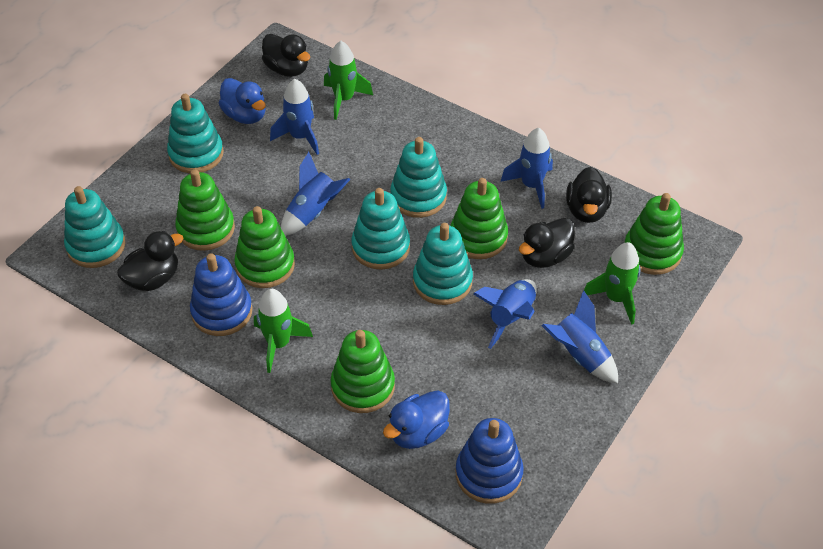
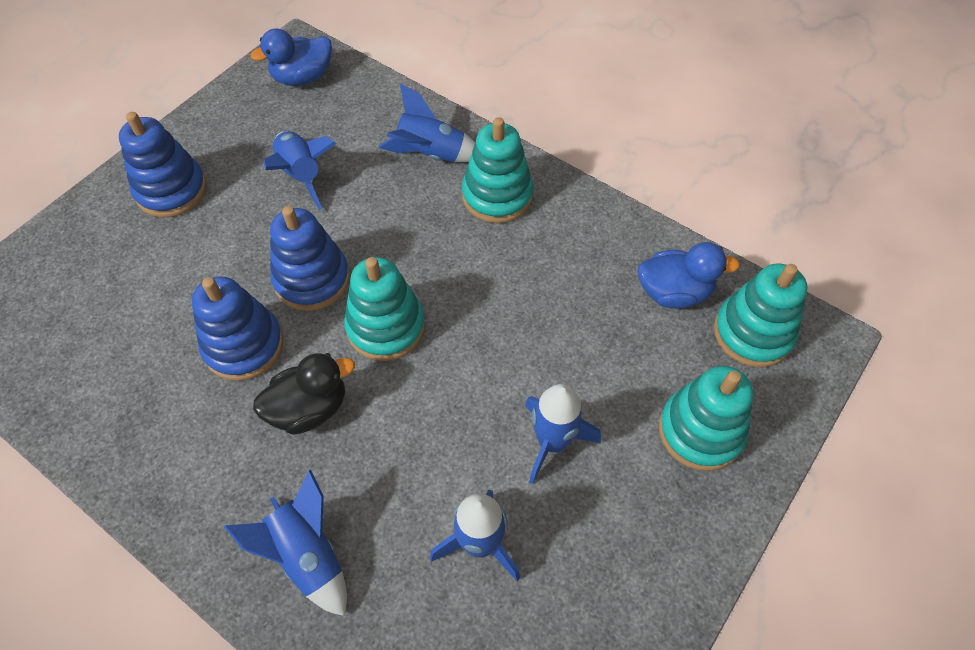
black duck: 4 -> 1
blue stacking toy: 2 -> 3
green rocket: 3 -> 0
green stacking toy: 5 -> 0
turquoise stacking toy: 5 -> 4

